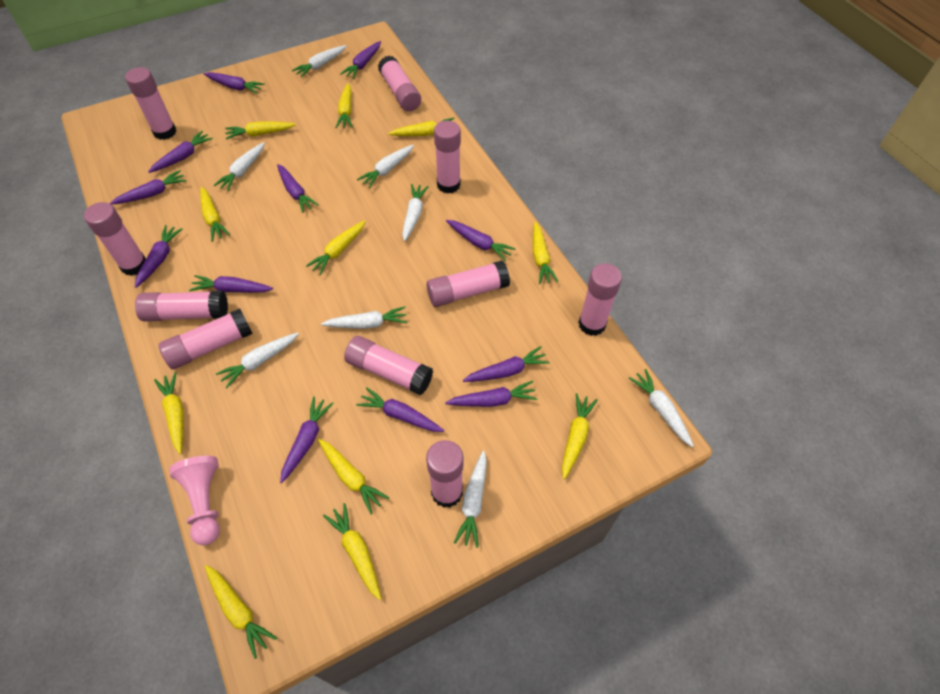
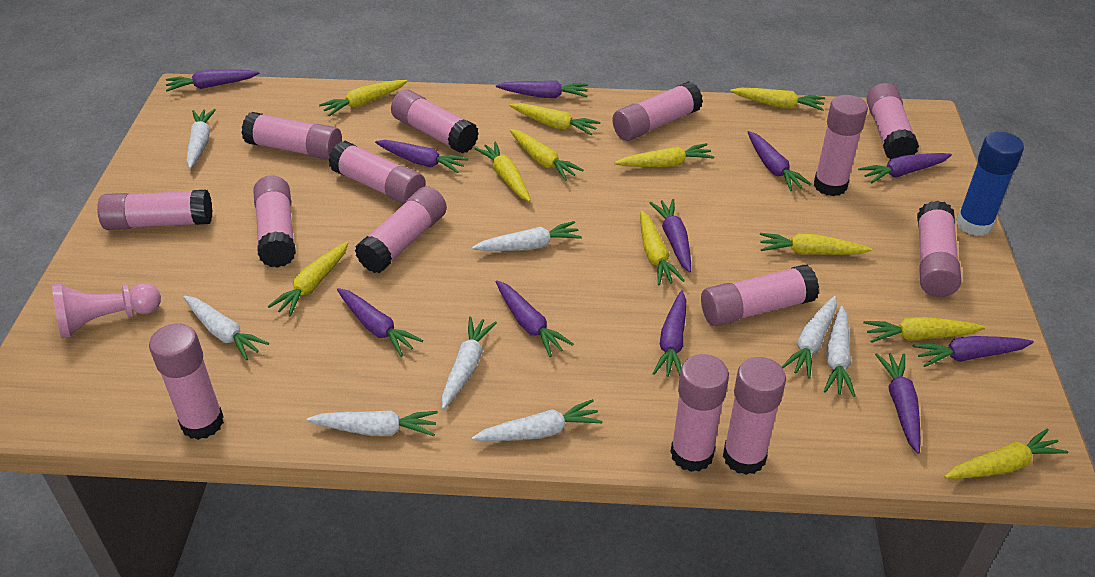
blue glue stick: 0 -> 1
pink glue stick: 10 -> 14
purple carrot: 12 -> 11

